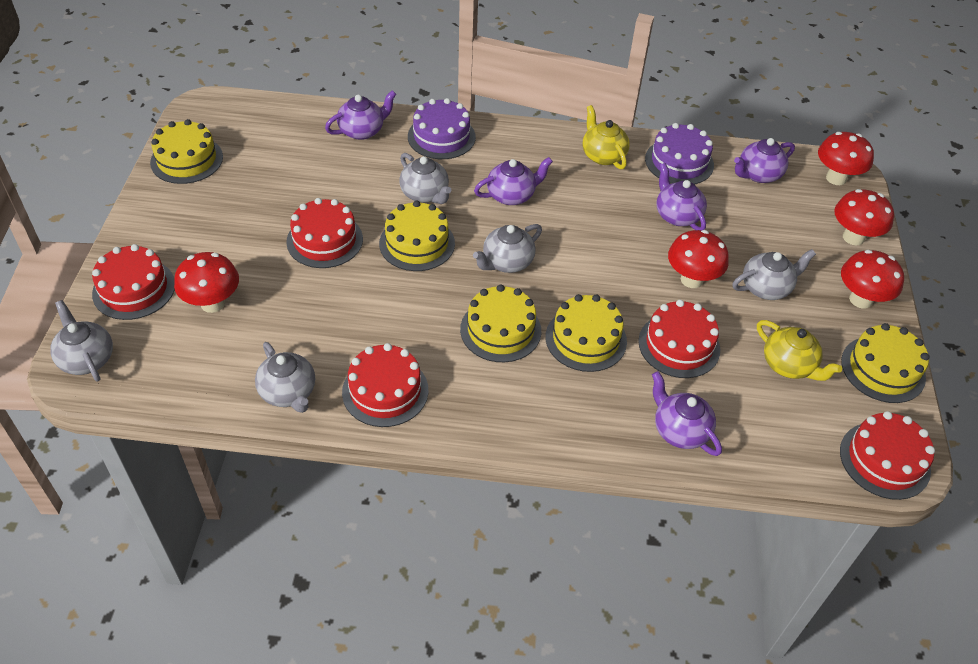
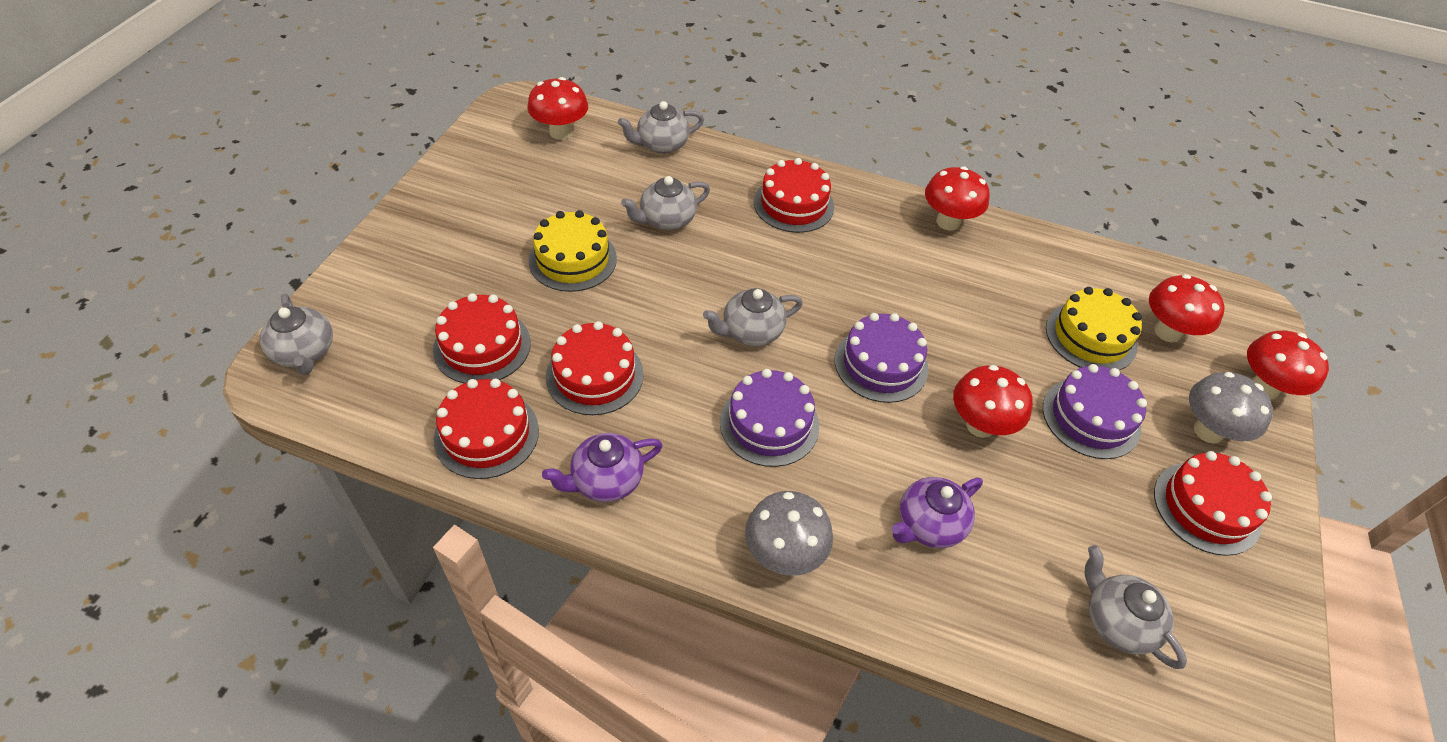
grey mushroom: 0 -> 2
purple cake: 2 -> 3
purple teapot: 5 -> 2
yellow cake: 5 -> 2
yellow teapot: 2 -> 0

